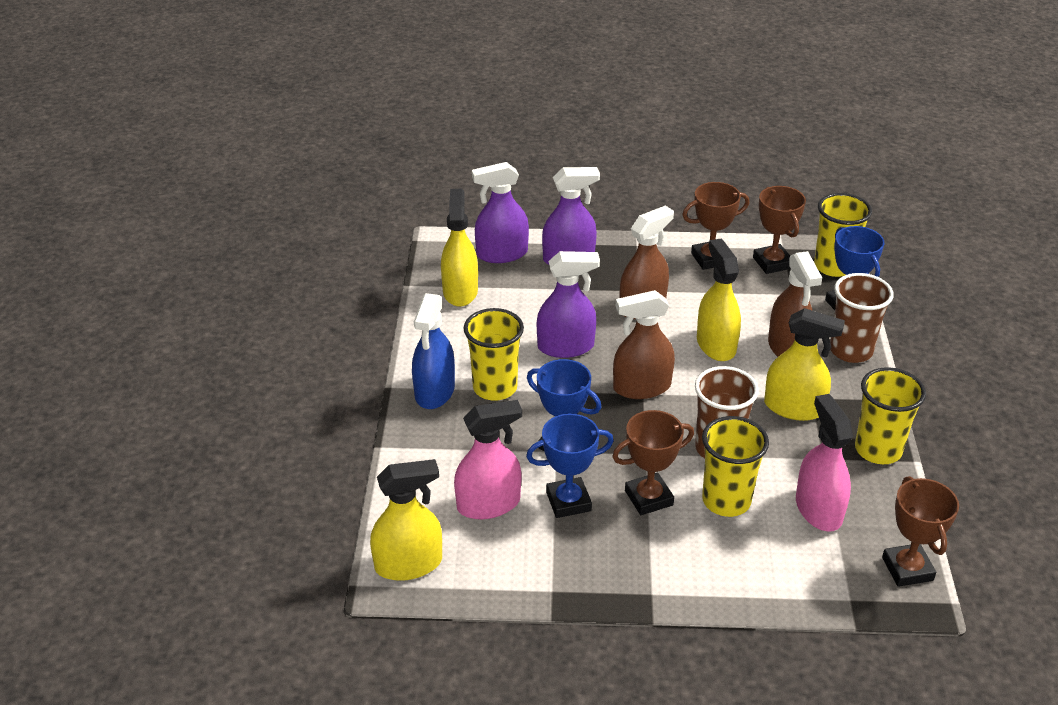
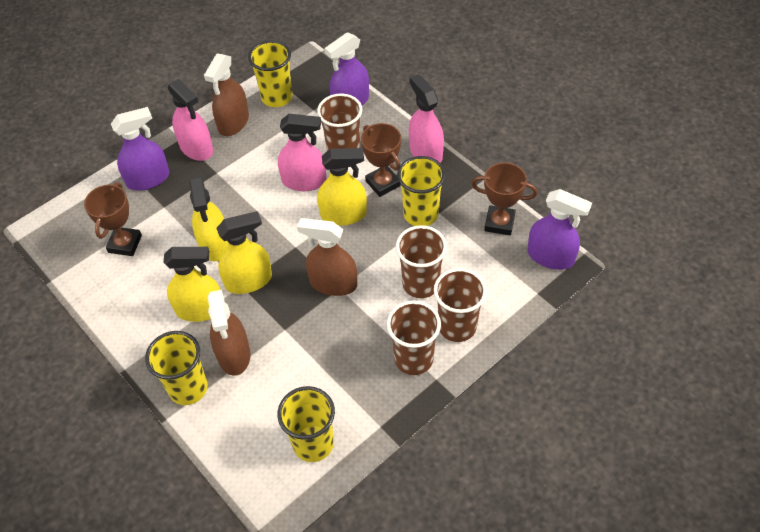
blue spray bottle: 1 -> 0
blue trophy: 3 -> 0
brown cup: 2 -> 4
brown trophy: 4 -> 3
pink spray bottle: 2 -> 3

